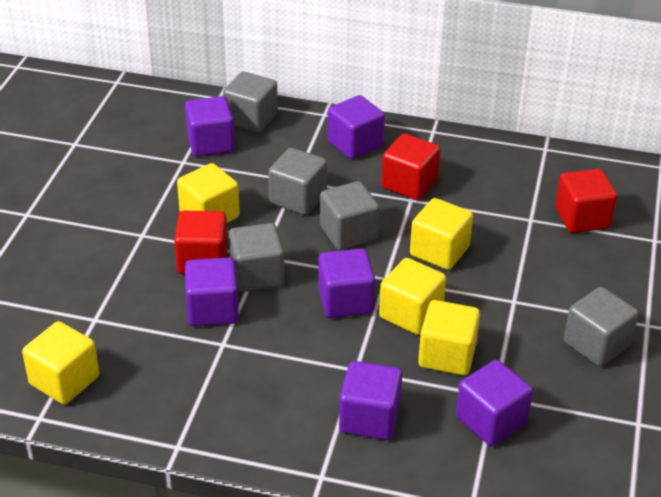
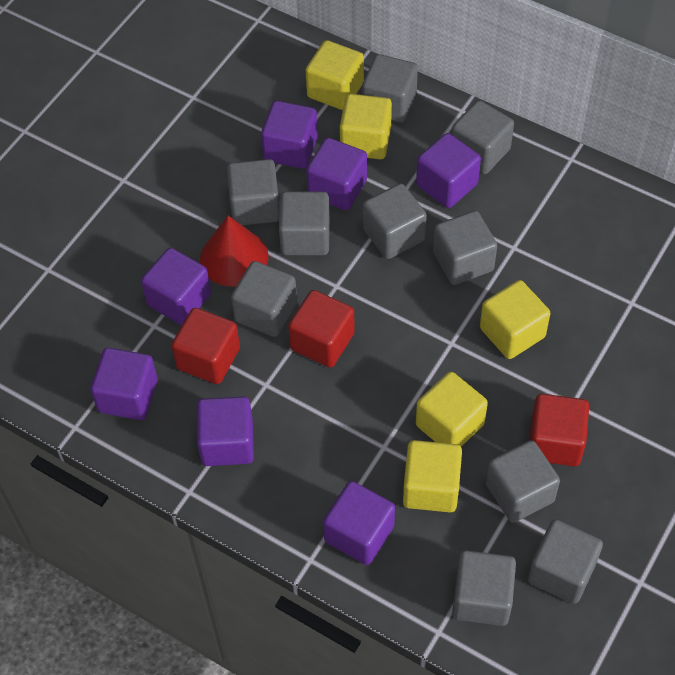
grey cube: 5 -> 10
purple cube: 6 -> 7
red cone: 0 -> 1

